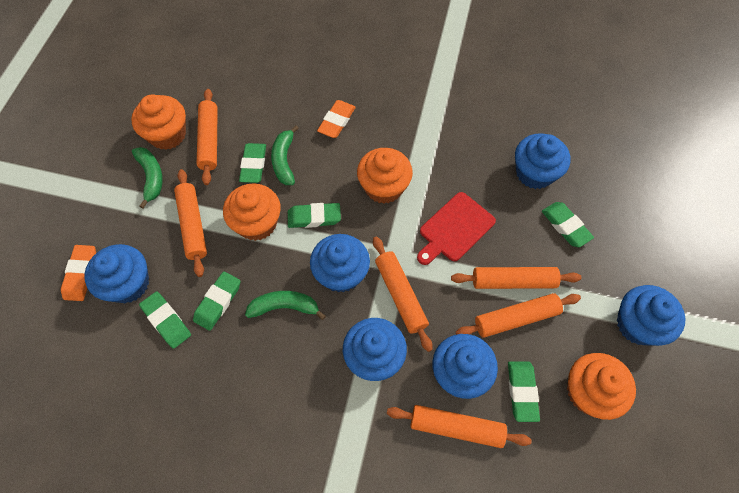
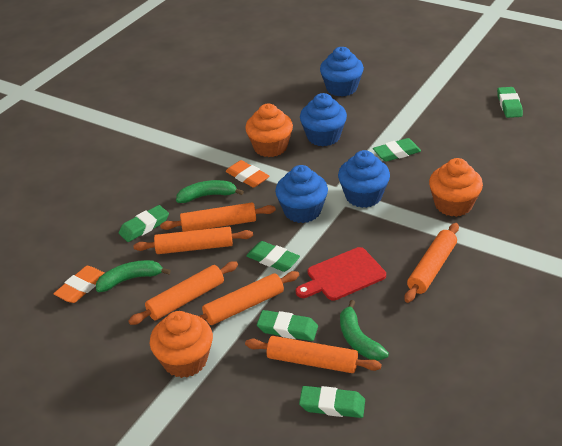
blue cupcake: 6 -> 4
orange cupcake: 4 -> 3

